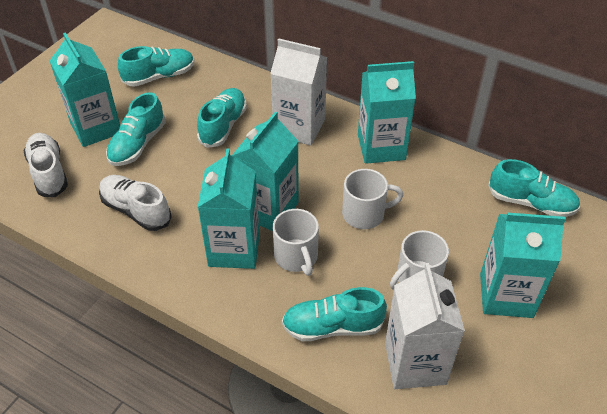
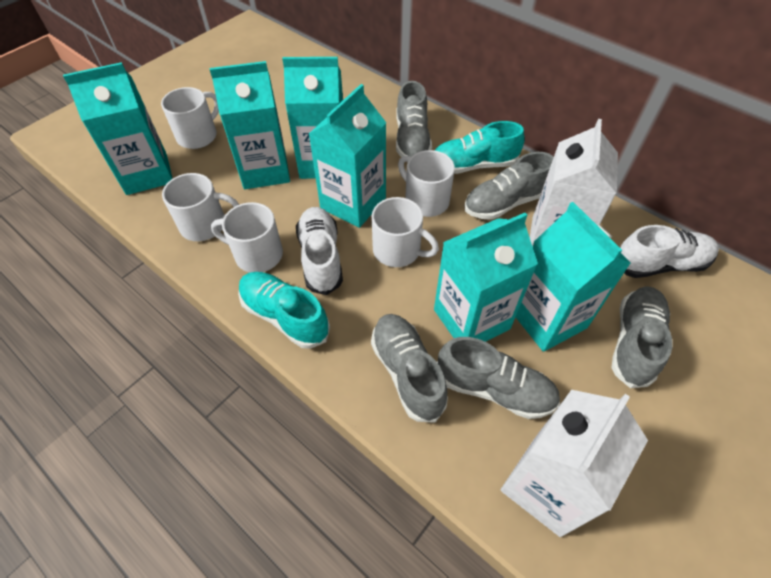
grey shoe: 0 -> 5
turquoise carton: 5 -> 6
turquoise shoe: 5 -> 2
white mug: 3 -> 5

